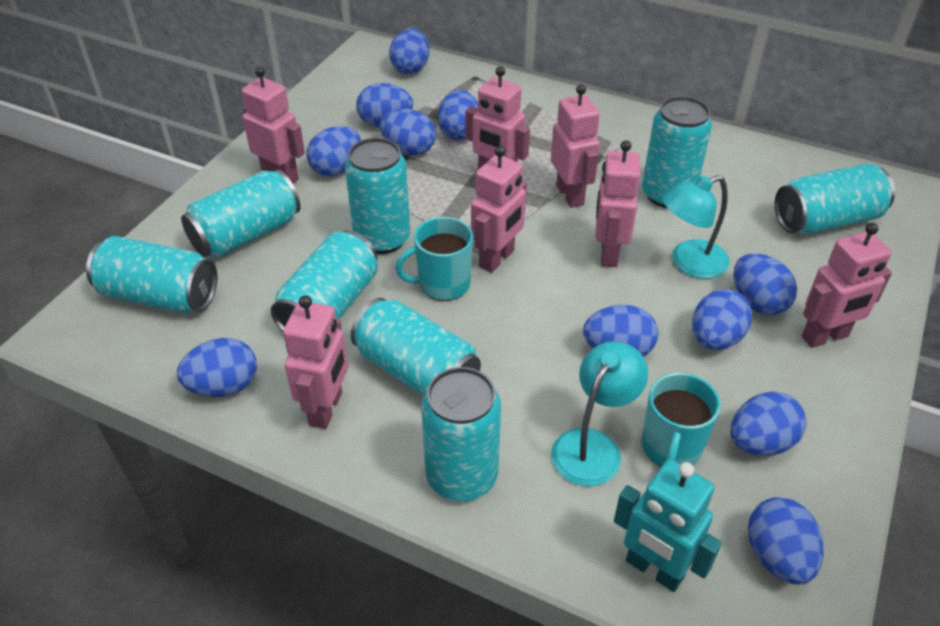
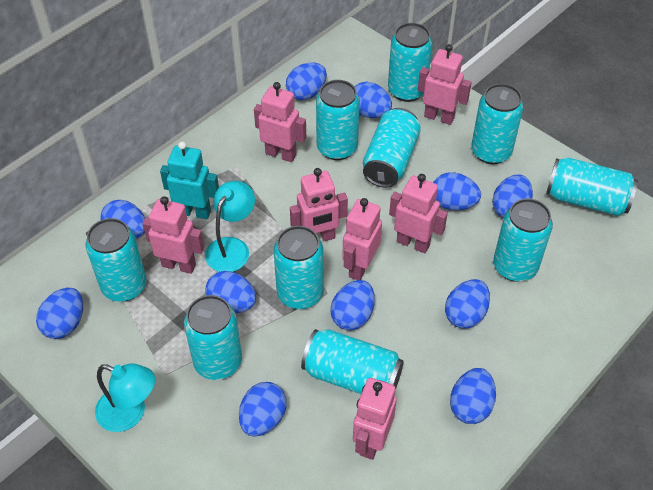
turquoise can: 8 -> 10
turquoise mug: 2 -> 0

